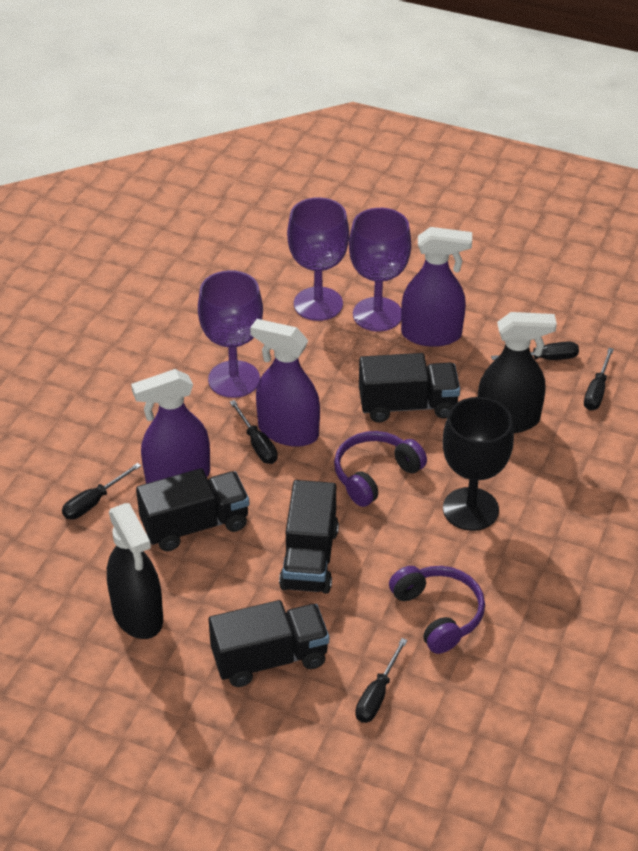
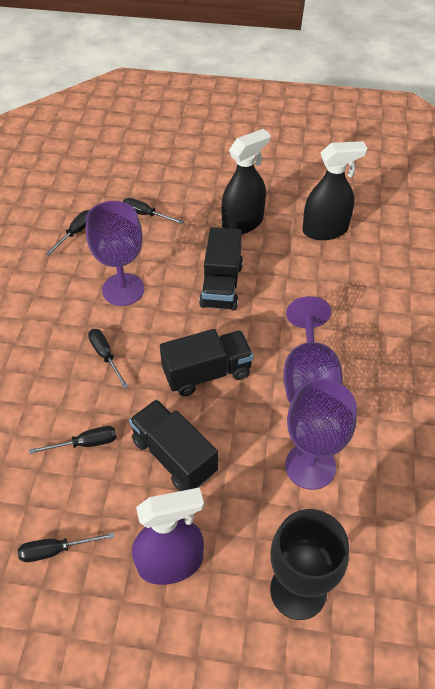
black truck: 4 -> 3
purple headphones: 2 -> 0
purple spray bottle: 3 -> 1

